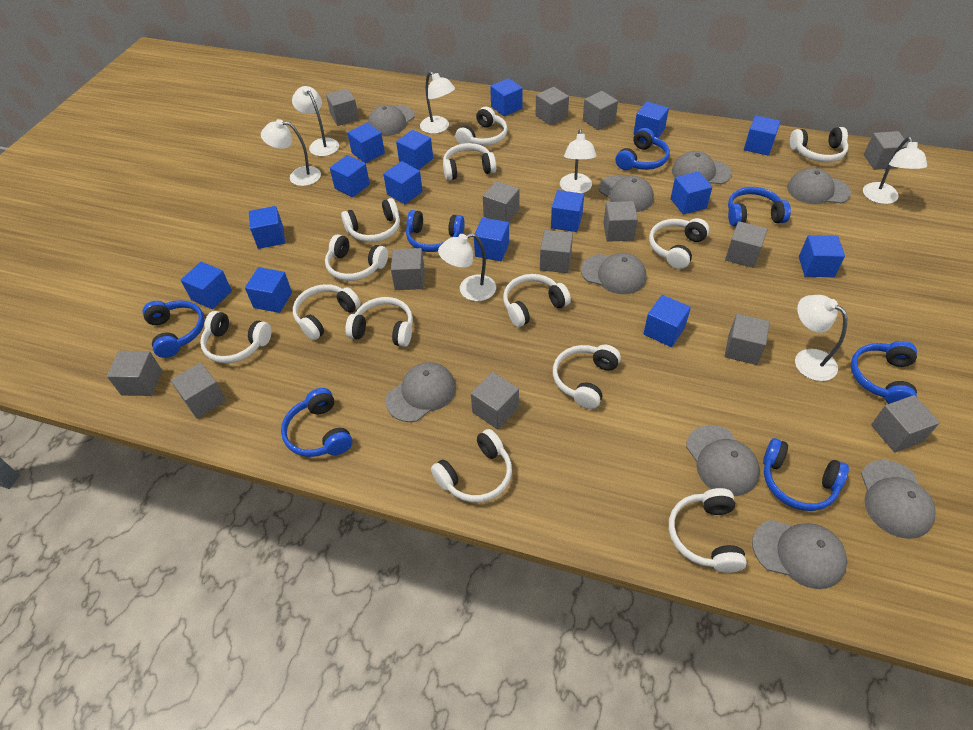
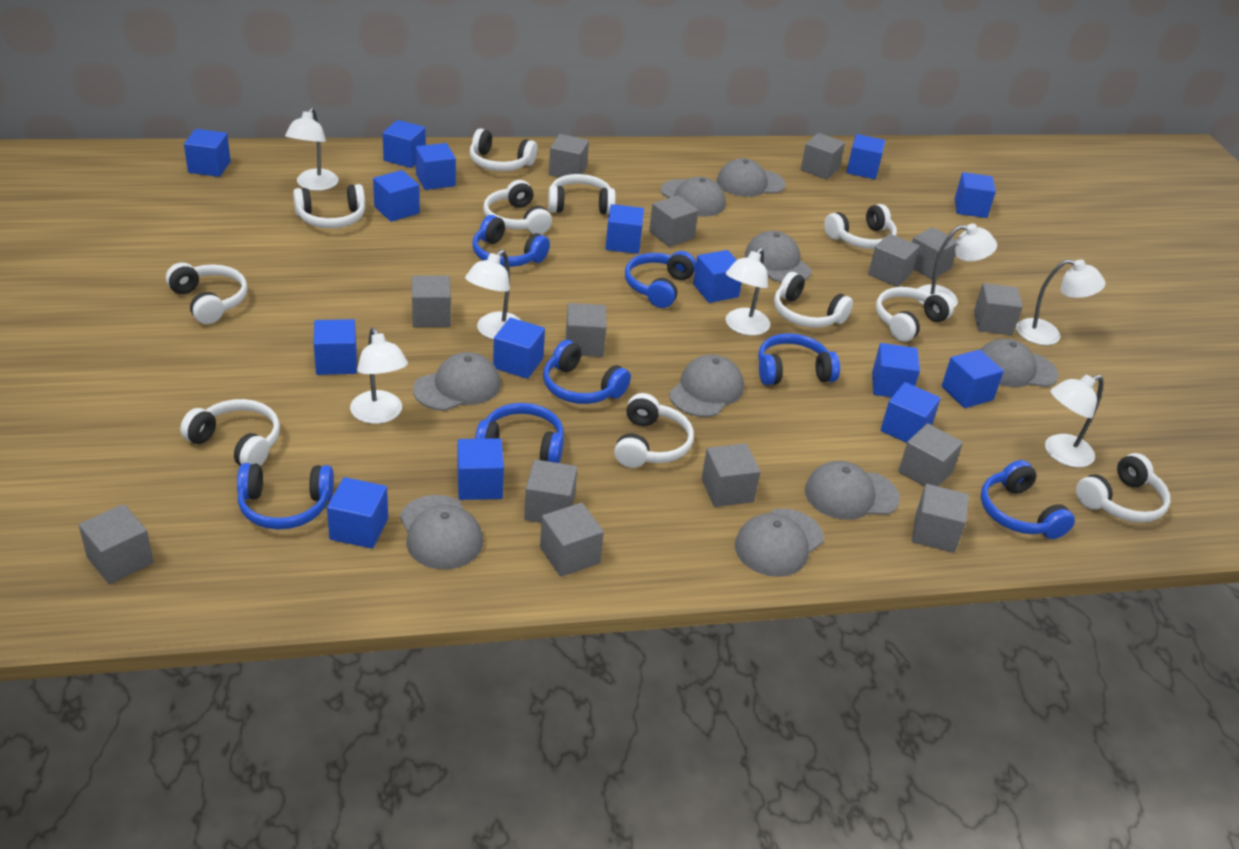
white headphones: 13 -> 11

